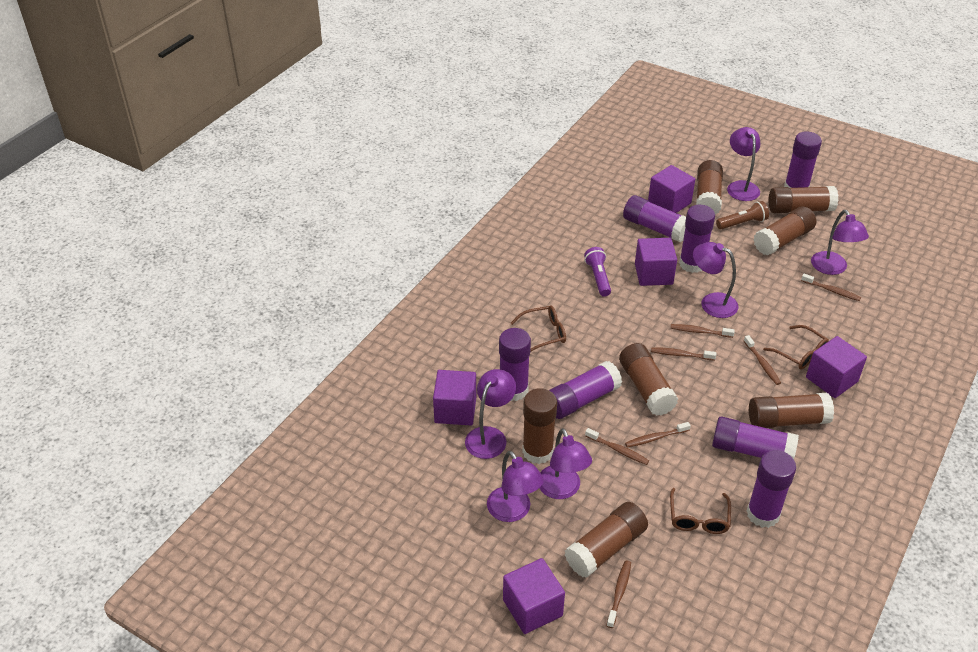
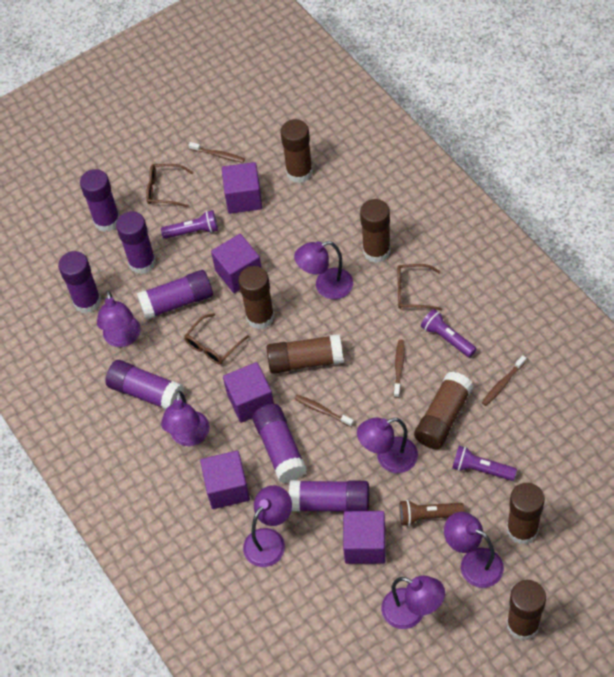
brown toothbrush: 7 -> 4
purple flashlight: 1 -> 3
purple lamp: 6 -> 7

